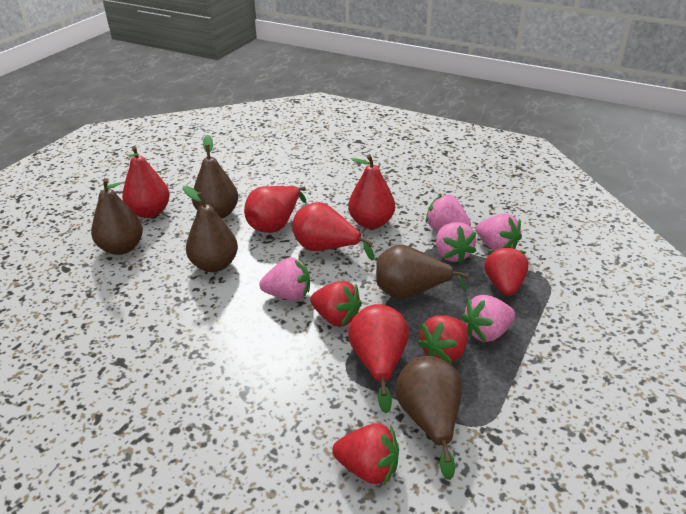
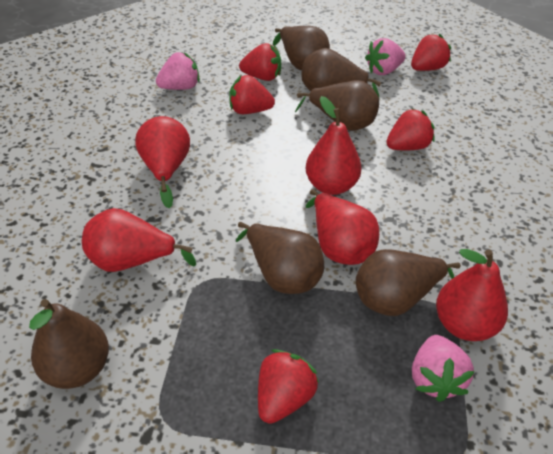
brown pear: 5 -> 6
pink strawberry: 5 -> 3
red strawberry: 4 -> 5

